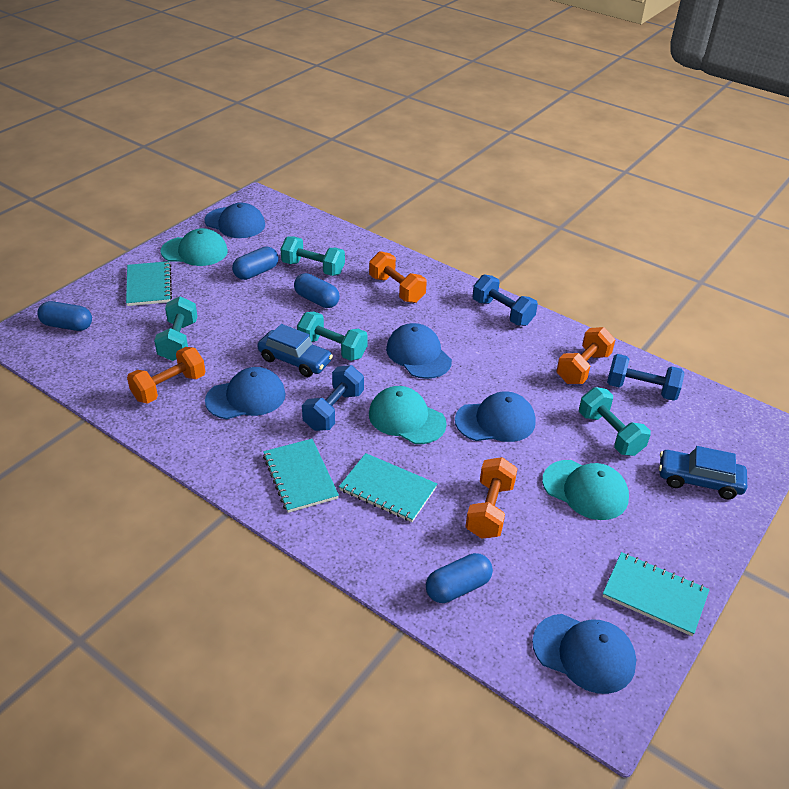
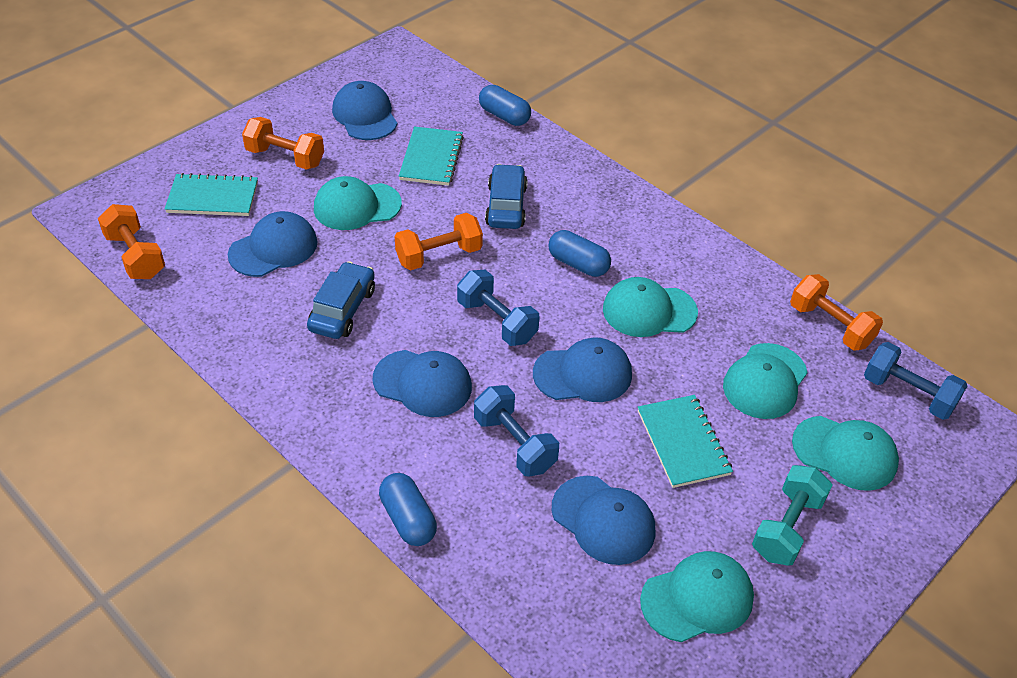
blue capsule: 4 -> 3
turquoise cap: 3 -> 5
turquoise dumbbell: 4 -> 1
turquoise notebook: 4 -> 3

